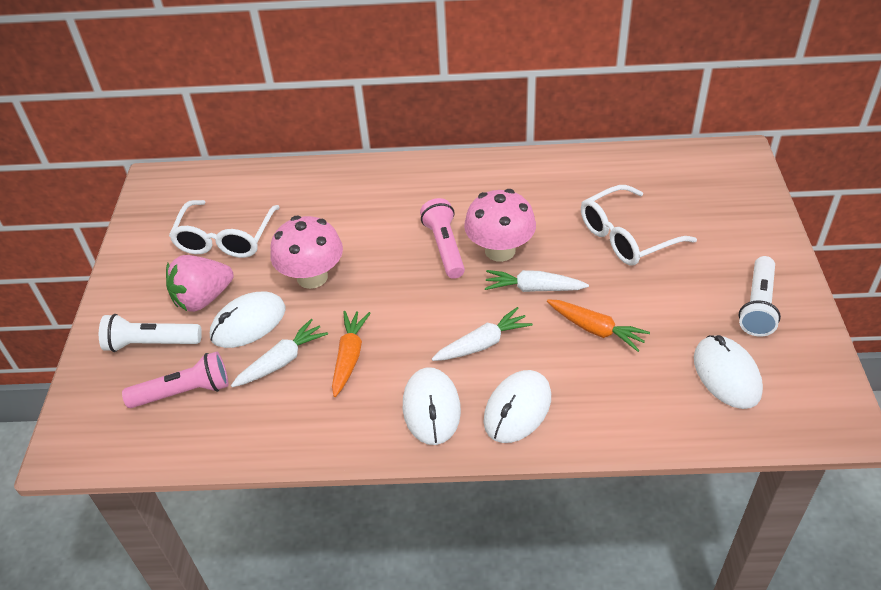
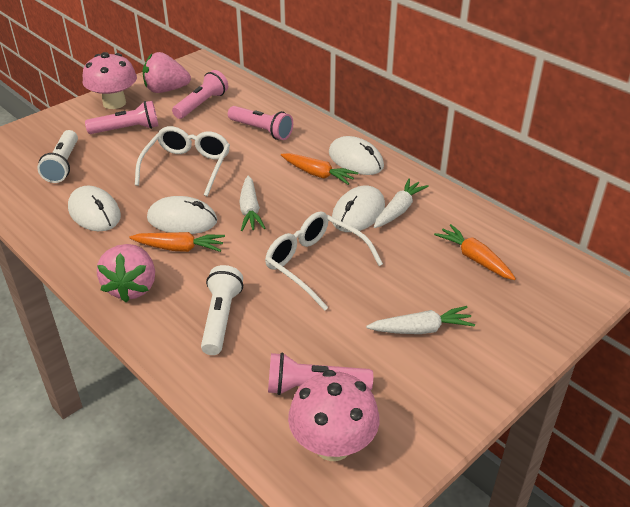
orange carrot: 2 -> 3
pink flashlight: 2 -> 4
pink strawberry: 1 -> 2

